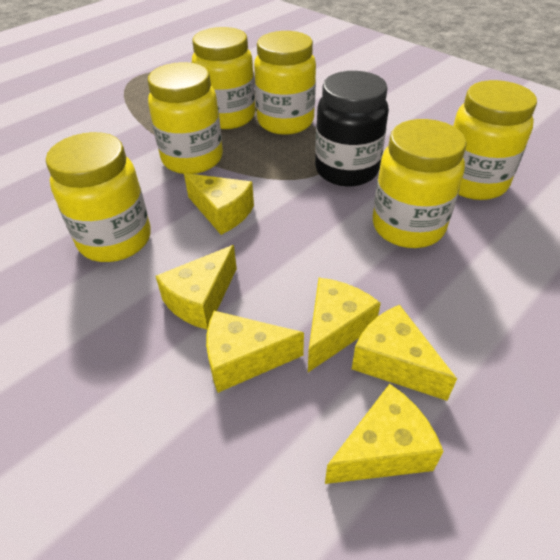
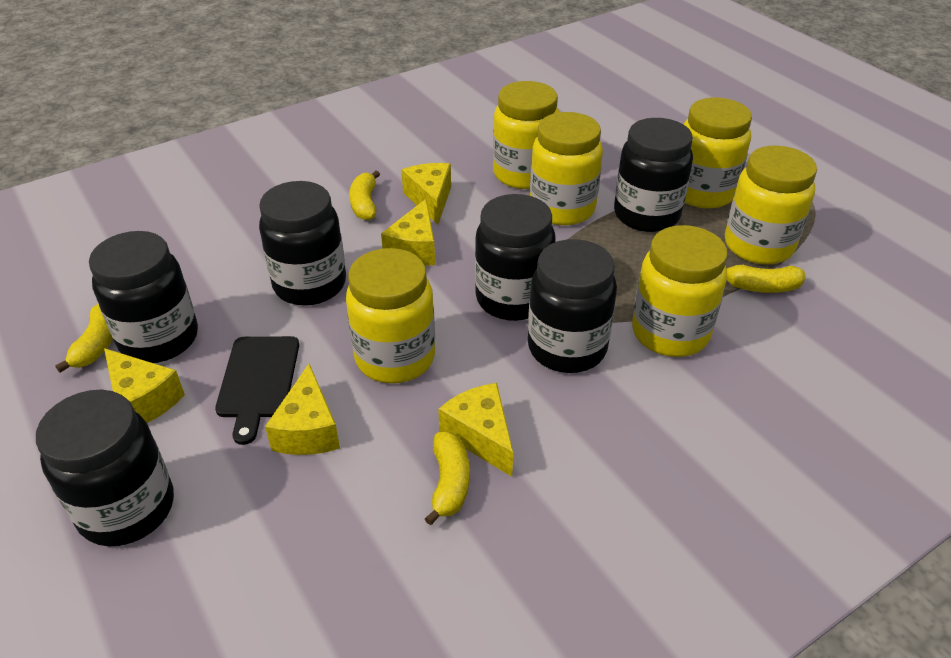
black cutting board: 0 -> 1
black jar: 1 -> 6
yellow banana: 0 -> 4
yellow cheese: 6 -> 5

